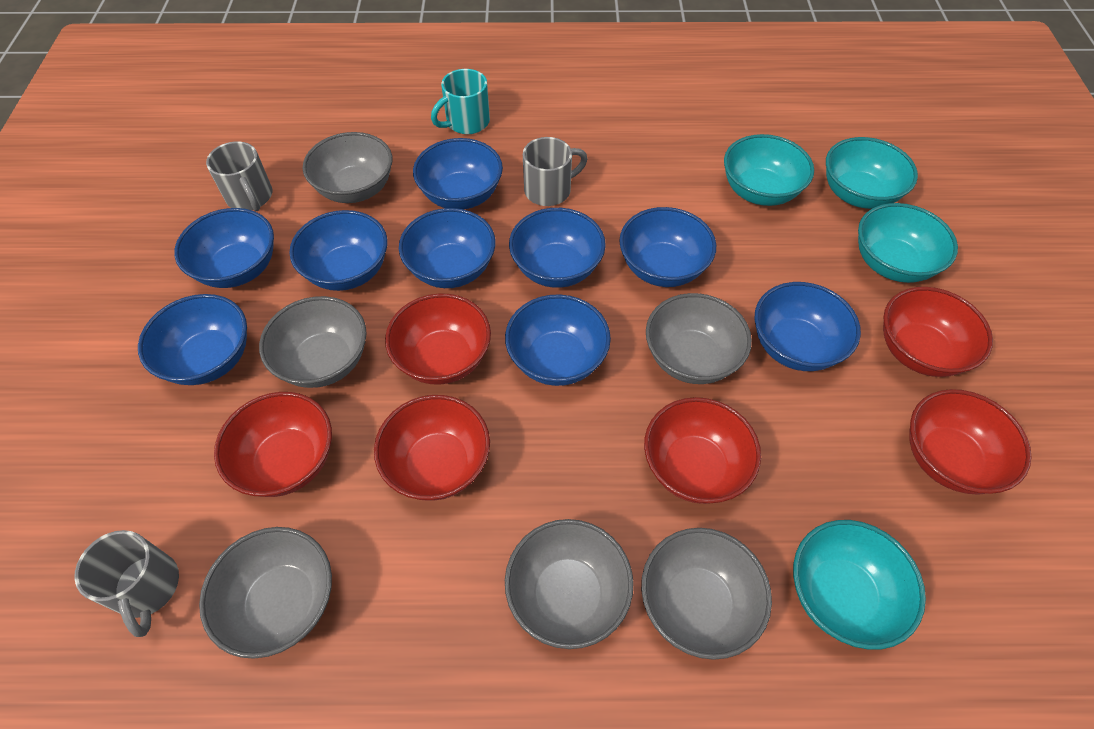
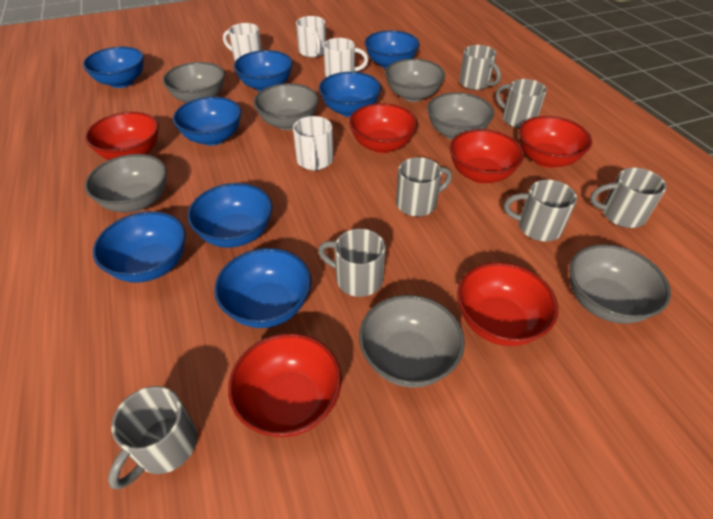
blue bowl: 9 -> 8
grey bowl: 6 -> 7
grey mug: 3 -> 7
turquoise bowl: 4 -> 0
turquoise mug: 1 -> 0
white mug: 0 -> 4

